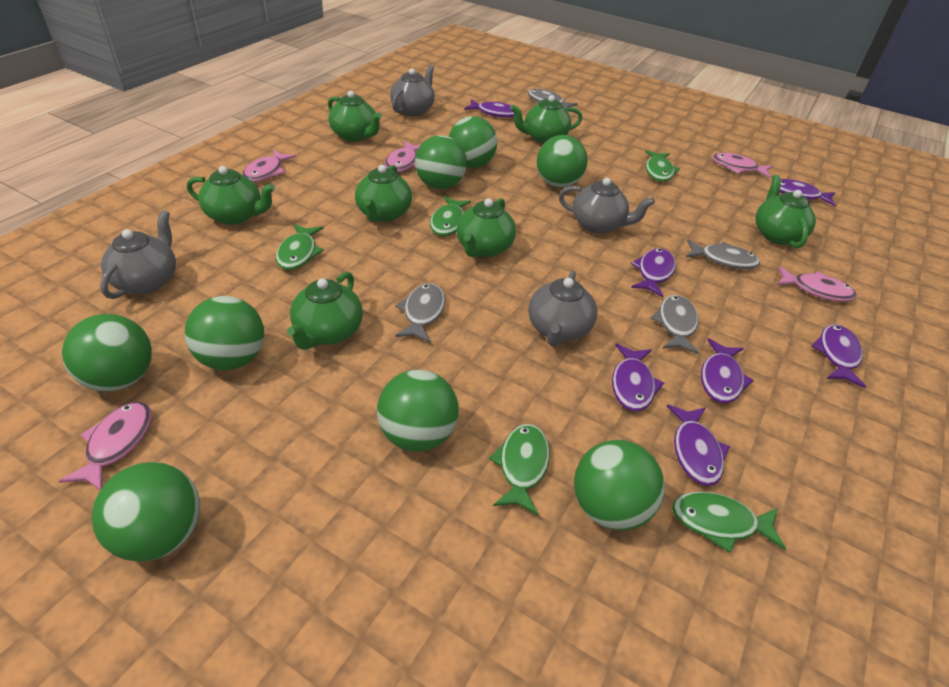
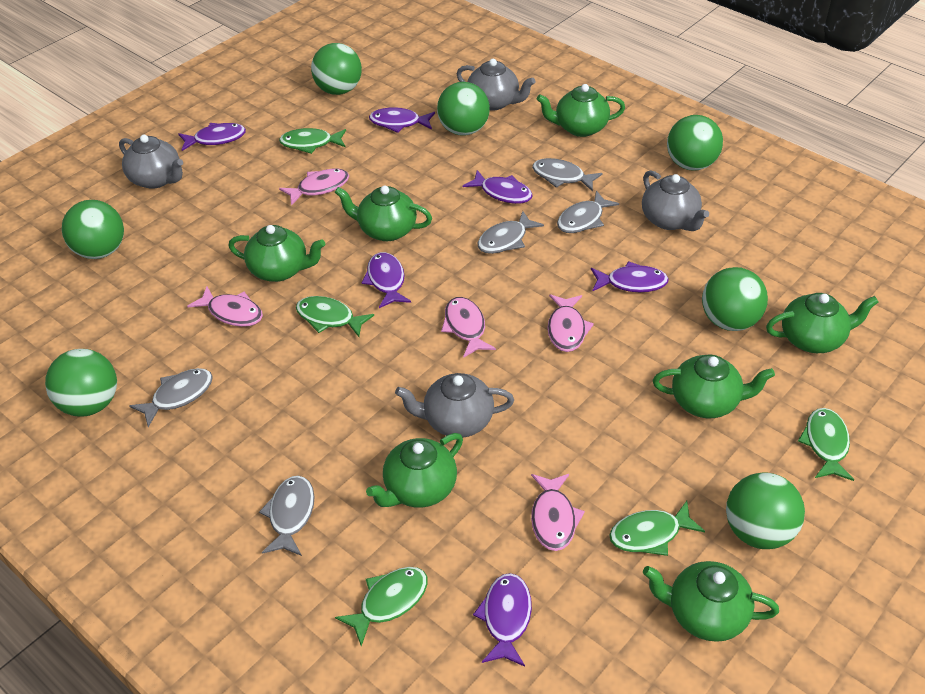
green ball: 8 -> 7
grey fish: 4 -> 5
purple fish: 7 -> 6

